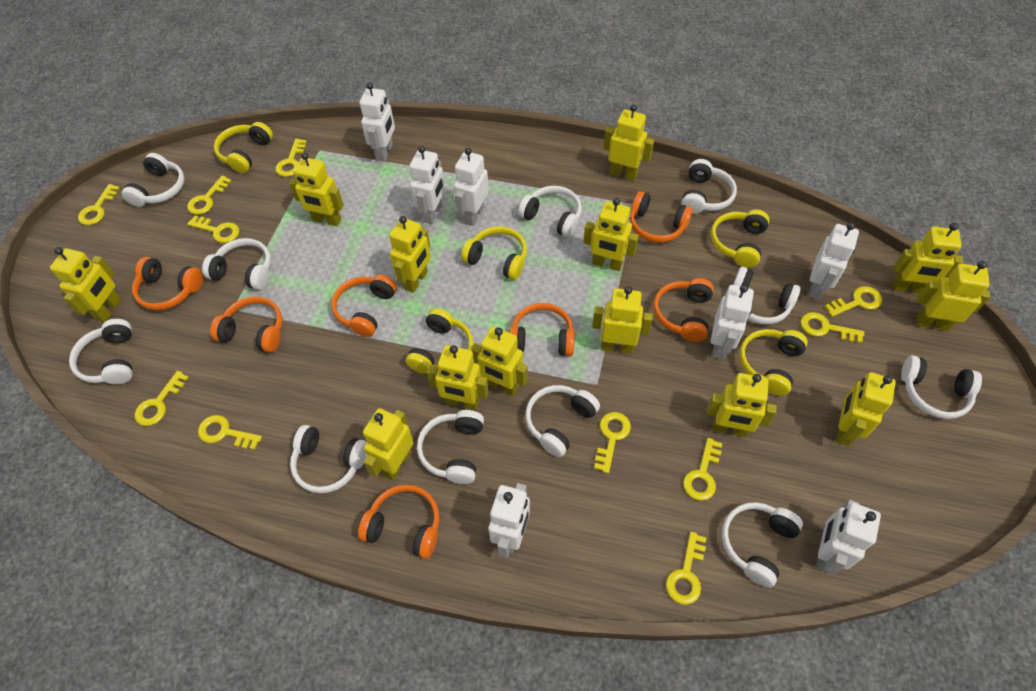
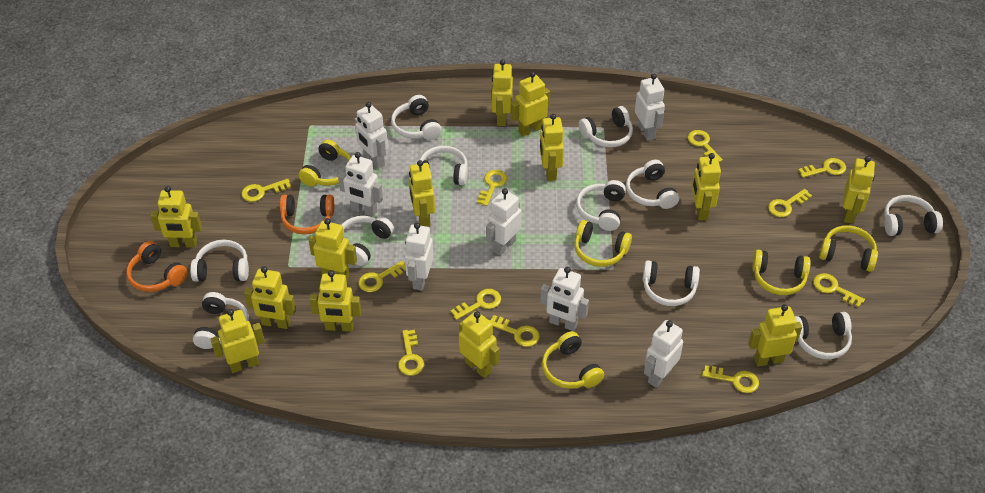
orange headphones: 7 -> 2

